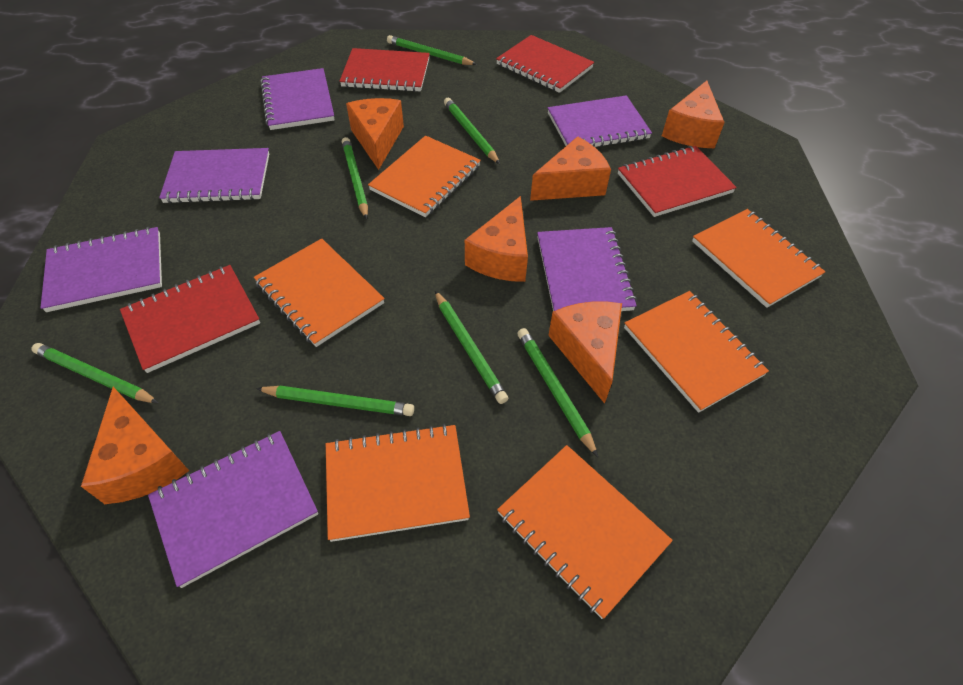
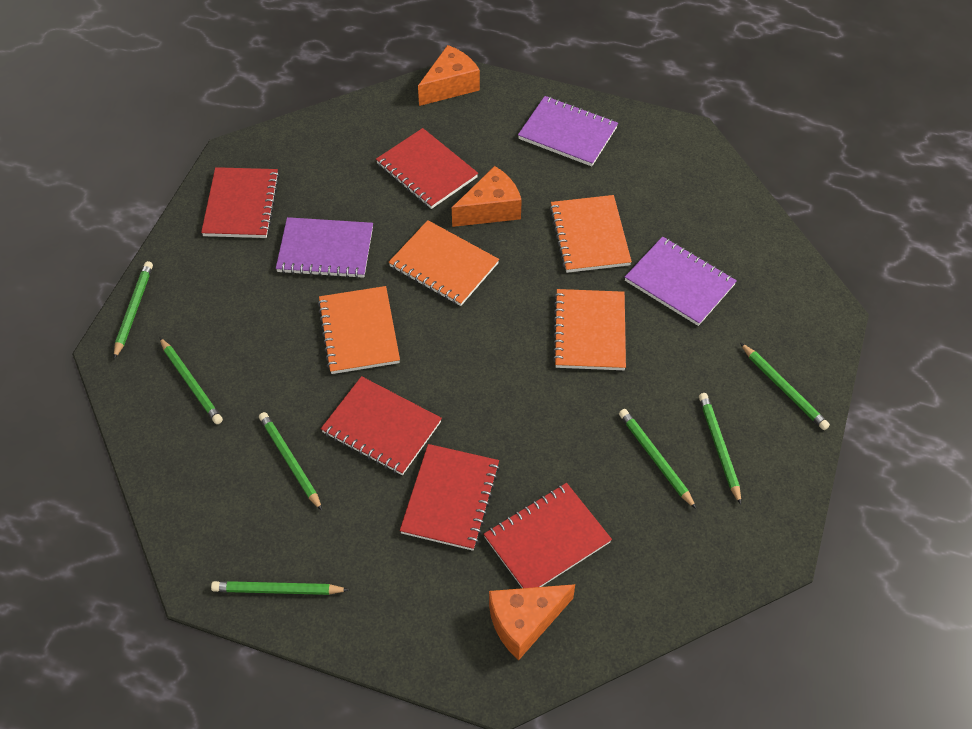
orange cheese: 6 -> 3
orange notebook: 6 -> 4
purple notebook: 6 -> 3
red notebook: 4 -> 5

